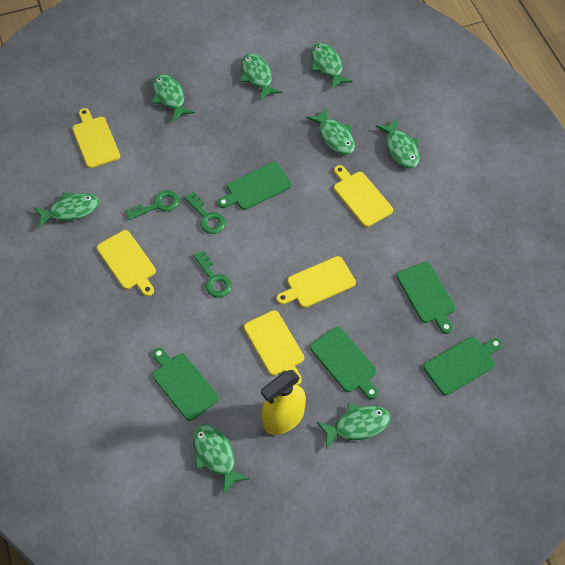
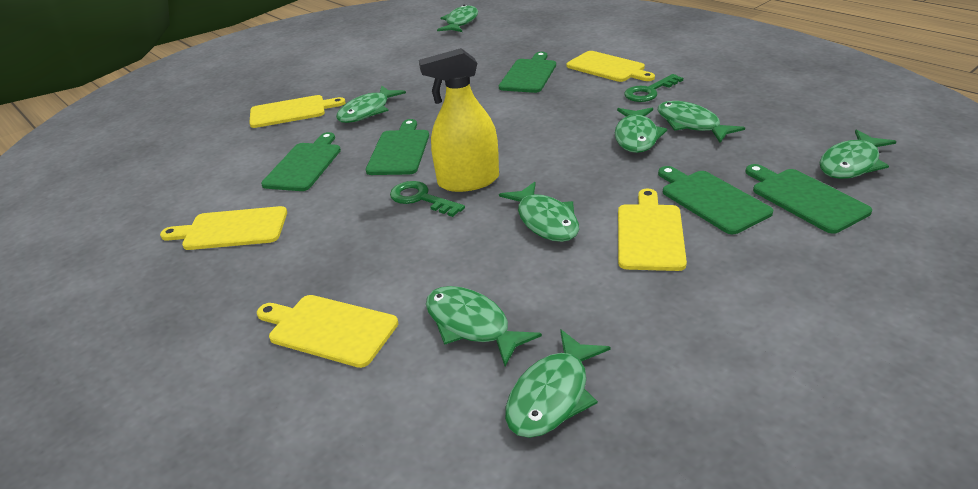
green key: 3 -> 2

